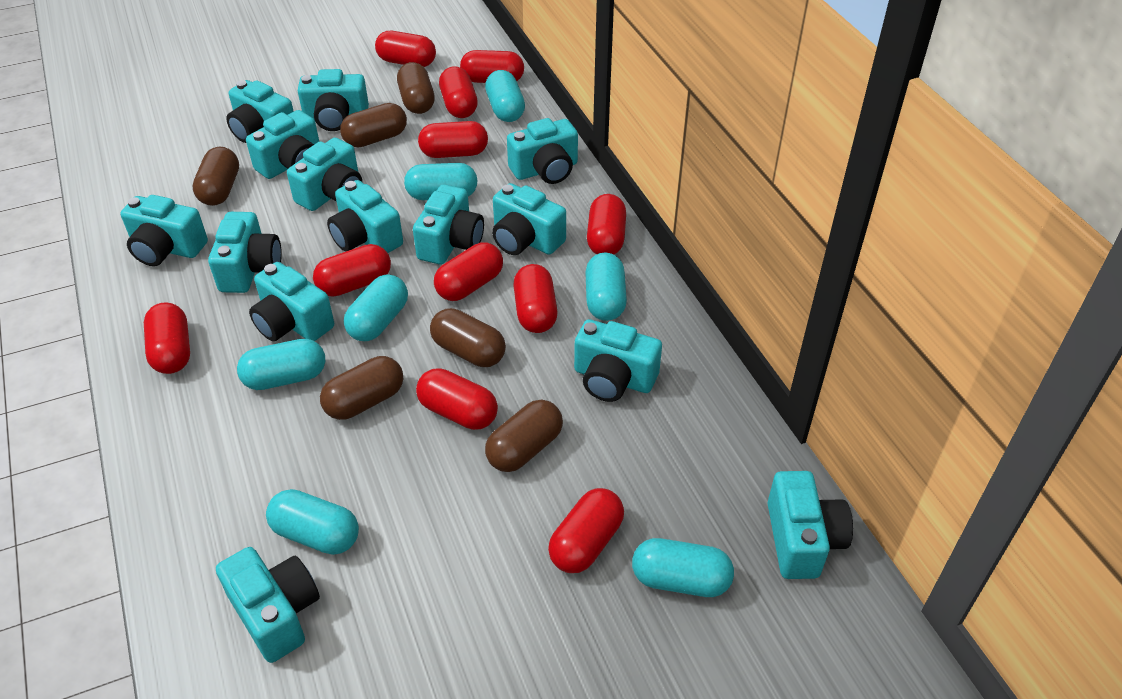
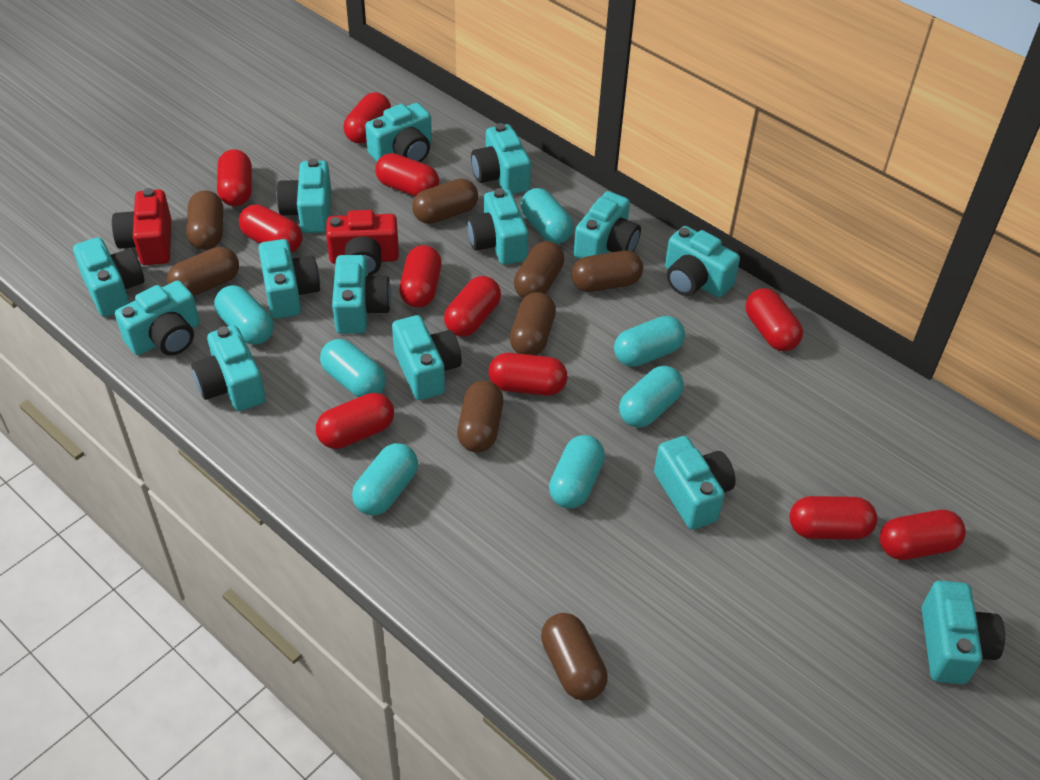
brown capsule: 6 -> 8
red camera: 0 -> 2

